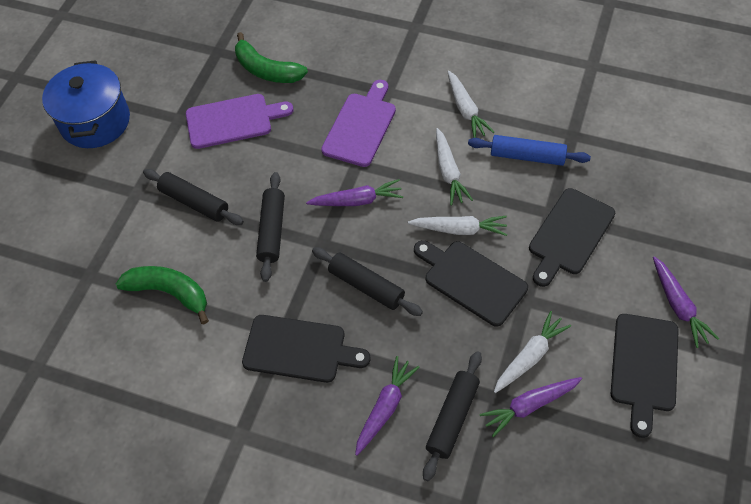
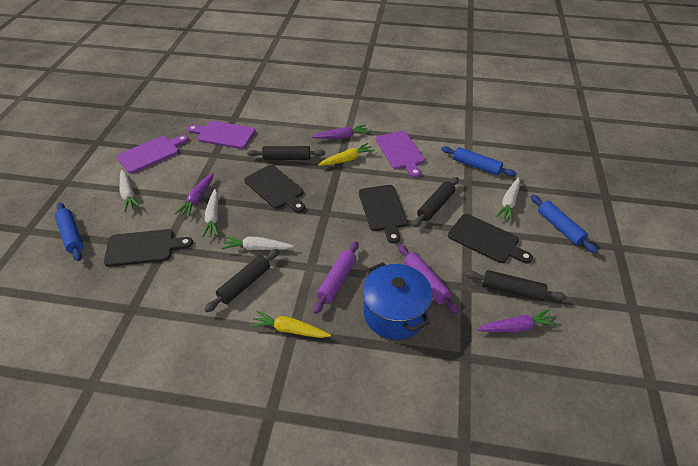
blue rolling pin: 1 -> 3
green banana: 2 -> 0
purple carrot: 4 -> 3
purple cutting board: 2 -> 3
purple rolling pin: 0 -> 2
yellow carrot: 0 -> 2

